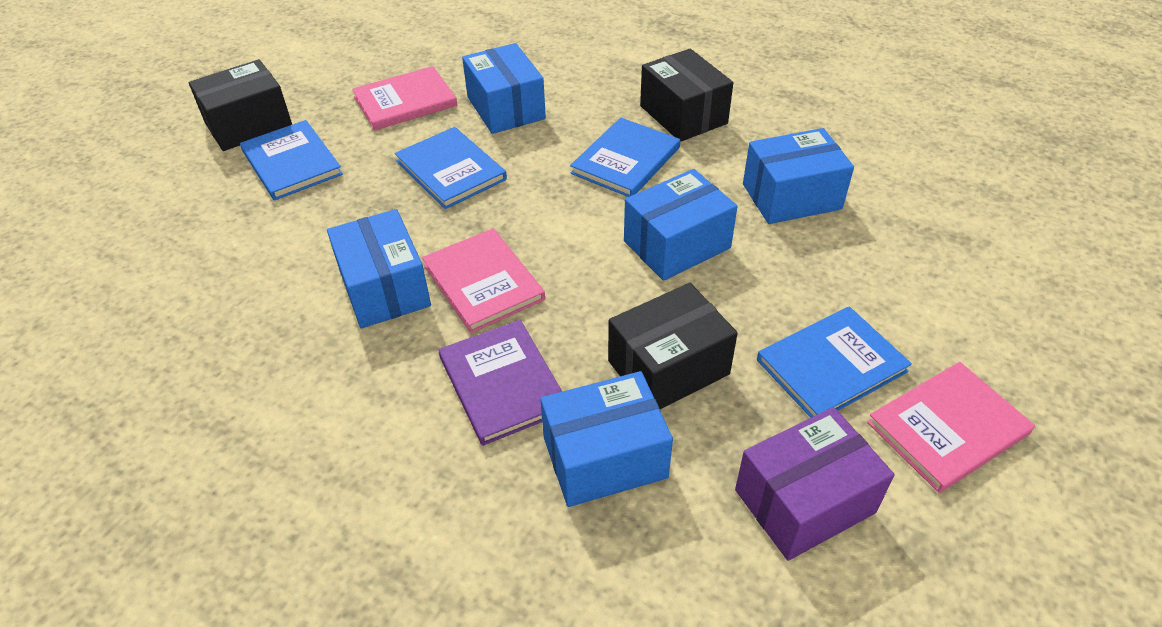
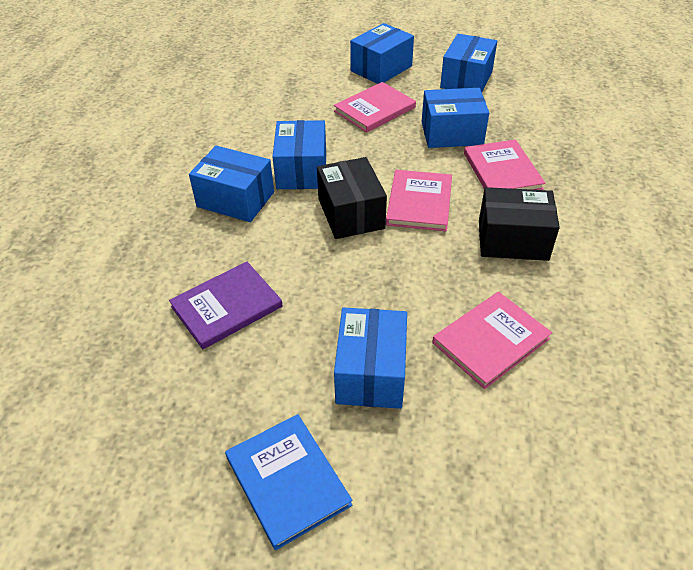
black box: 3 -> 2
blue book: 4 -> 1
blue box: 5 -> 6
pink book: 3 -> 4
purple box: 1 -> 0

